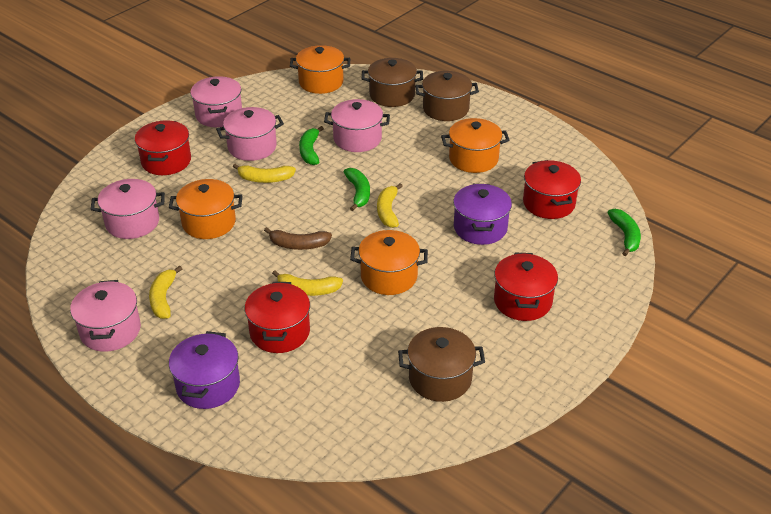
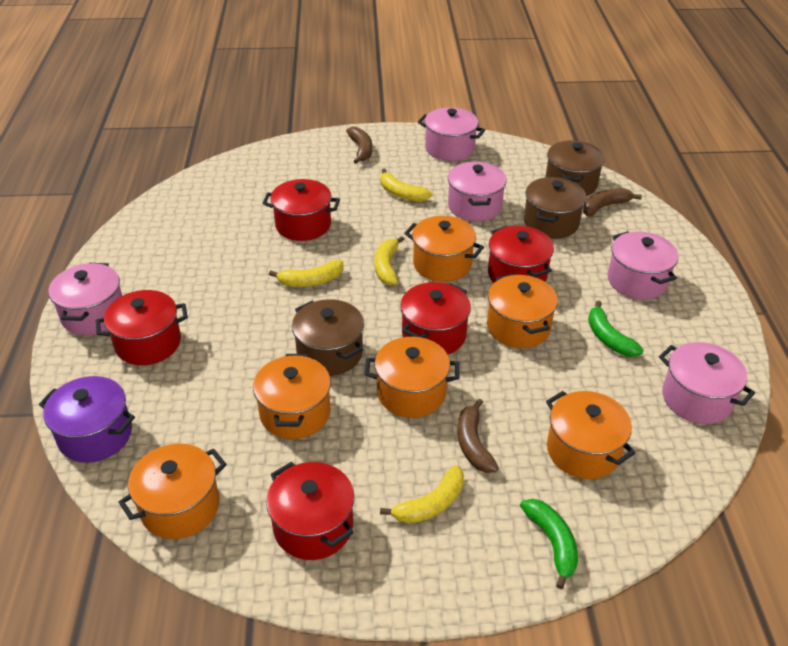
brown banana: 1 -> 3
green banana: 3 -> 2
orange pot: 4 -> 6
purple pot: 2 -> 1
red pot: 4 -> 5

